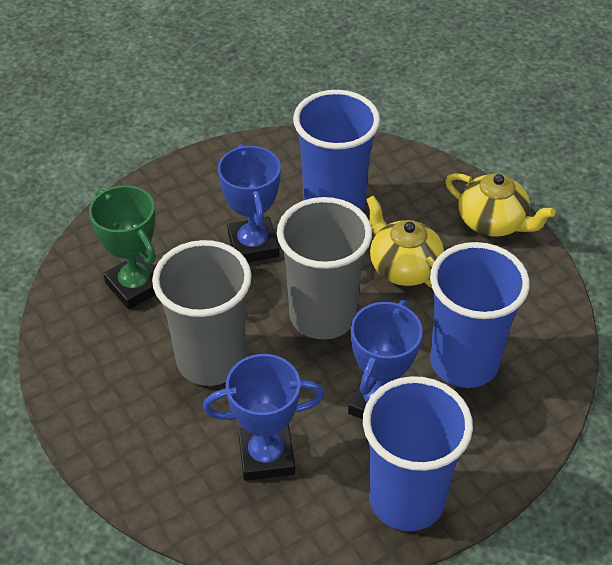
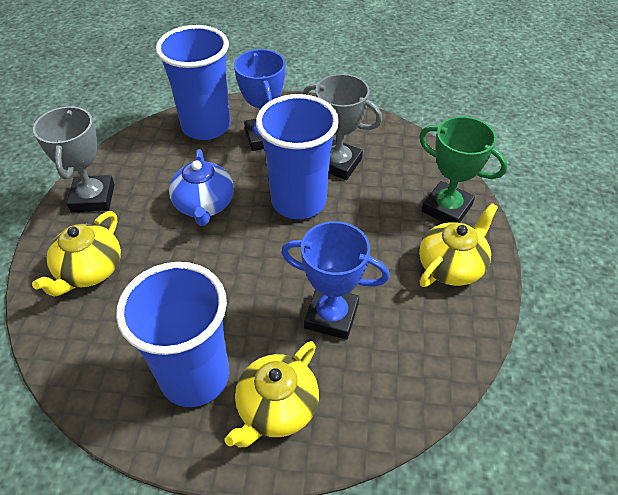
blue teapot: 0 -> 1
blue trophy: 3 -> 2
grey cup: 2 -> 0
grey trophy: 0 -> 2
yellow teapot: 2 -> 3

